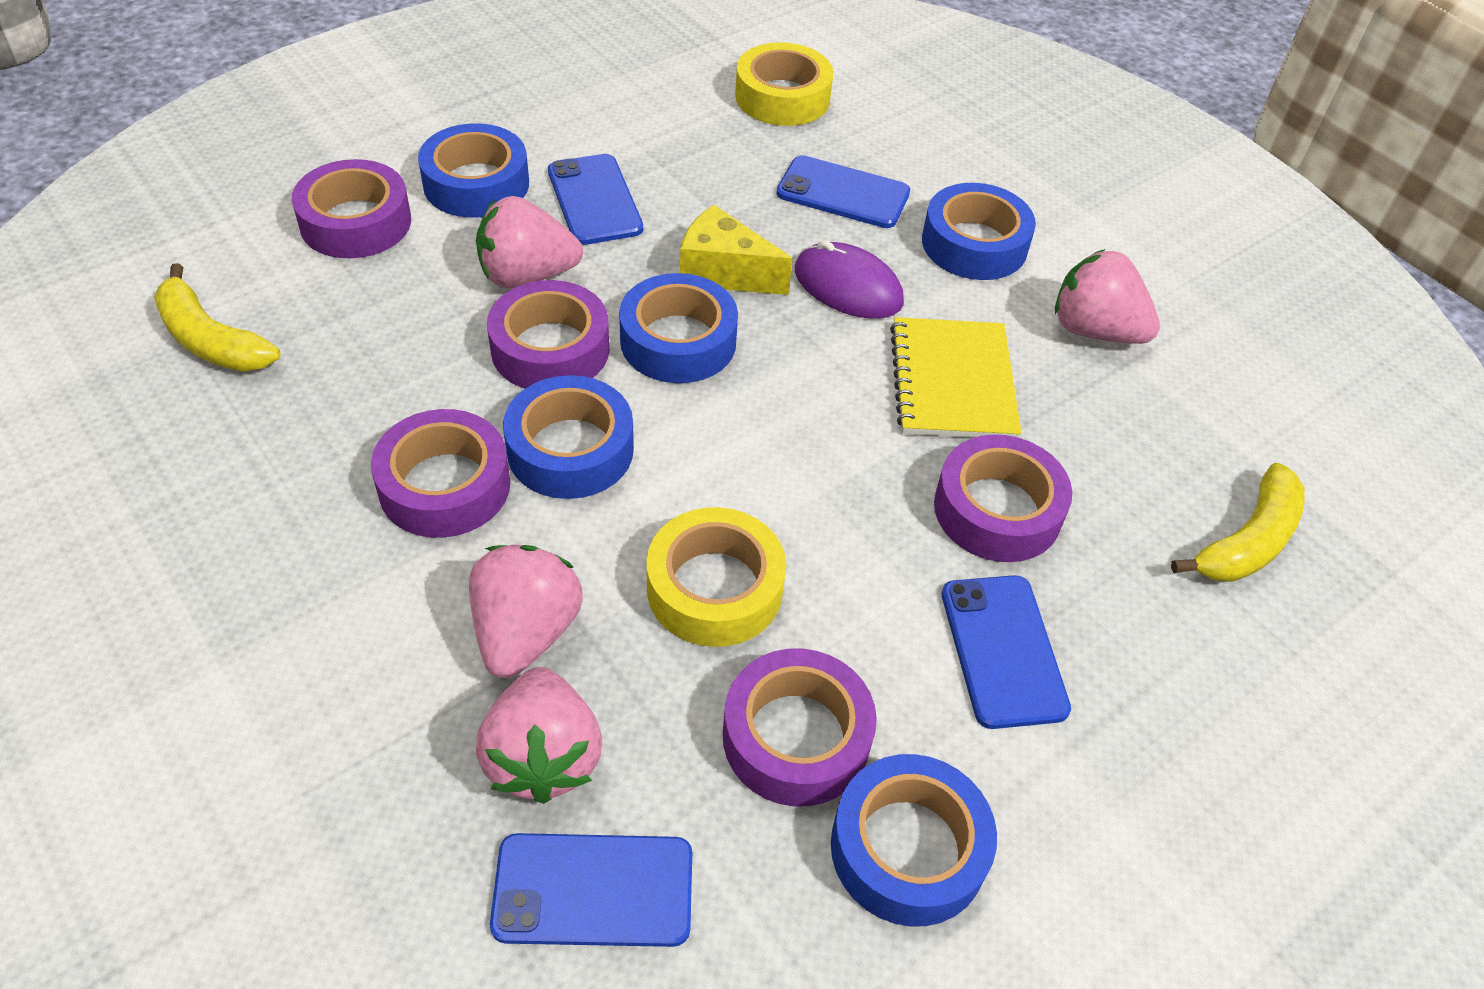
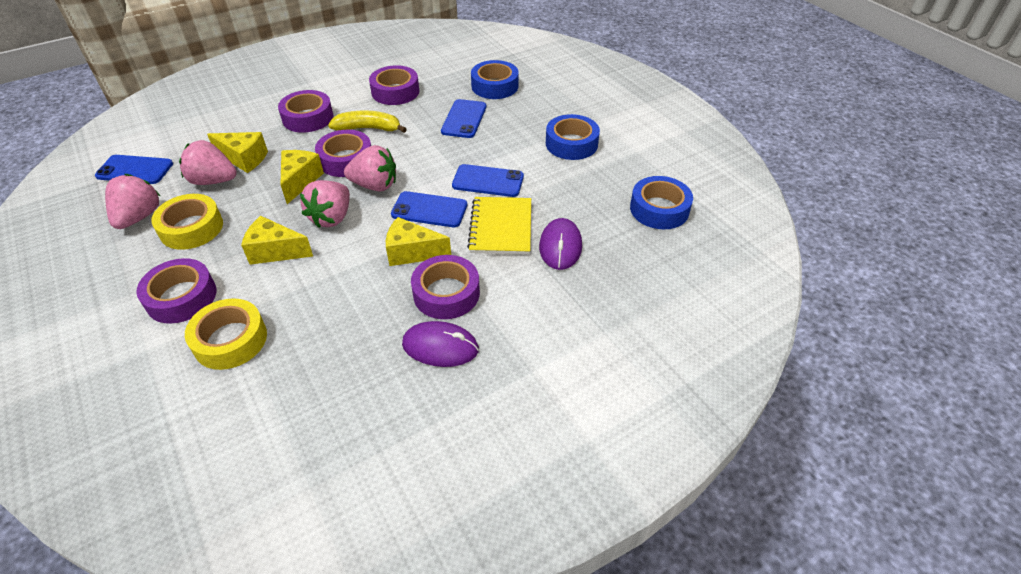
blue tape: 5 -> 3
purple mouse: 1 -> 2
yellow banana: 2 -> 1
yellow cheese: 1 -> 4

